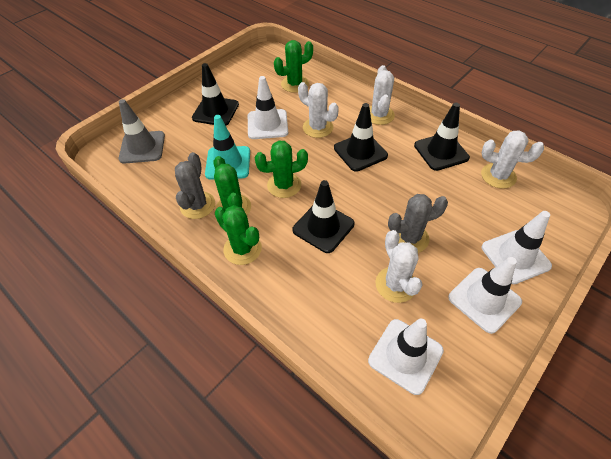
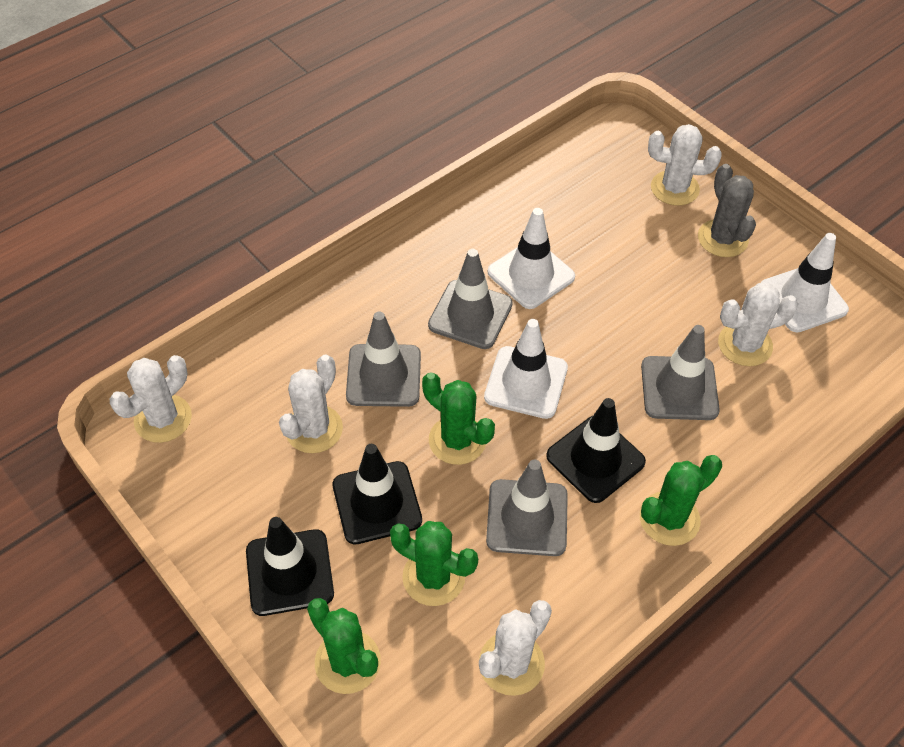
black traffic cone: 4 -> 3
grey cactus: 2 -> 1
grey traffic cone: 1 -> 4
turquoise traffic cone: 1 -> 0
white cactus: 4 -> 5
white traffic cone: 4 -> 3

